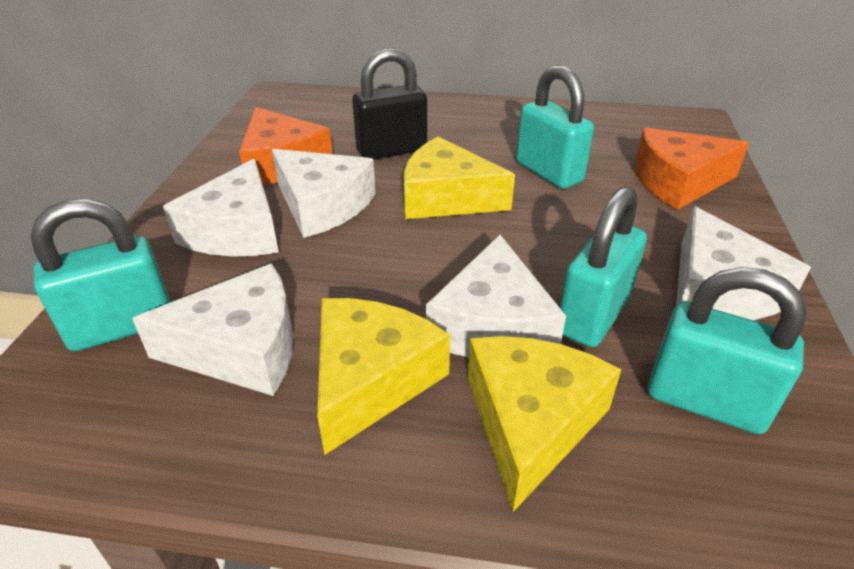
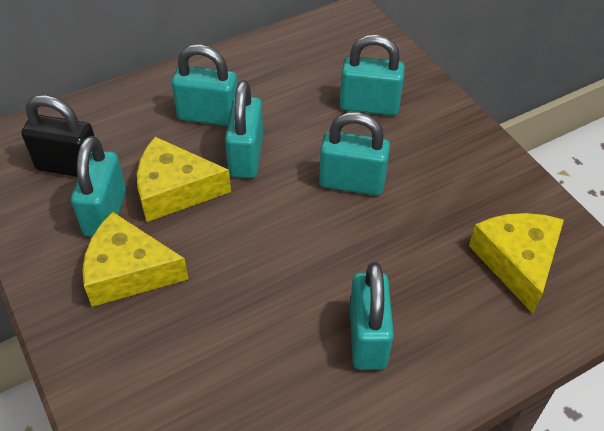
orange cheese: 2 -> 0
turquoise padlock: 4 -> 6
white cheese: 5 -> 0

